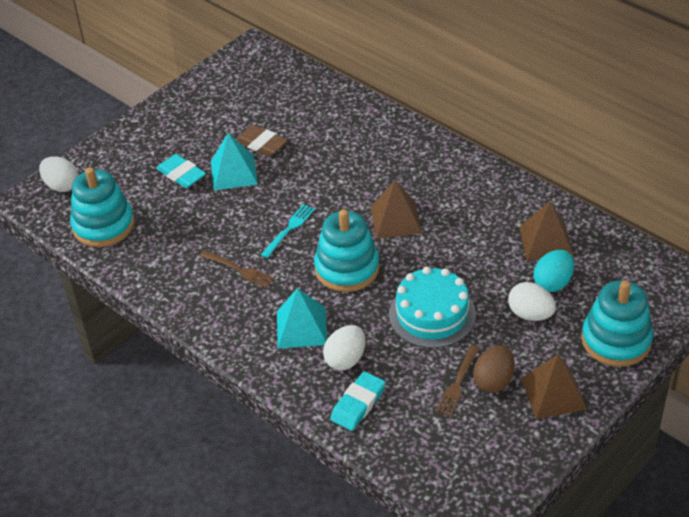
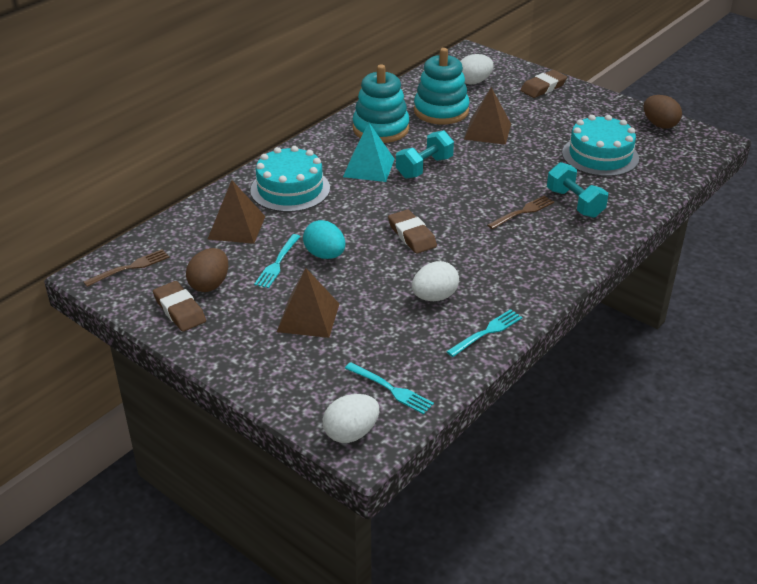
brown egg: 1 -> 2
brown eraser: 1 -> 3
turquoise cake: 1 -> 2
turquoise dumbbell: 0 -> 2
turquoise eraser: 2 -> 0
turquoise fork: 1 -> 3
turquoise pyramid: 2 -> 1
turquoise stacking toy: 3 -> 2

